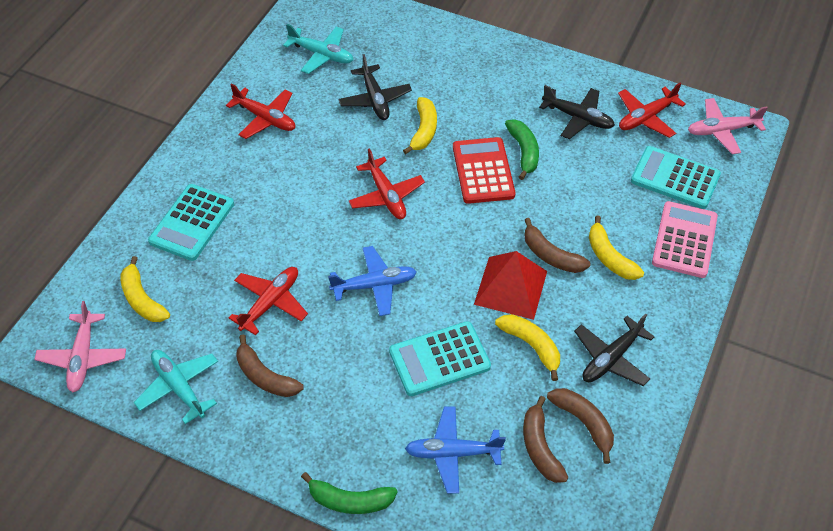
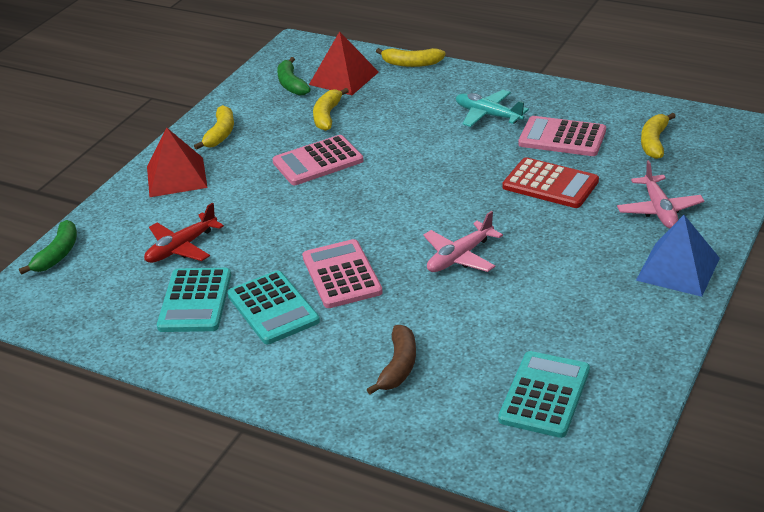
black plane: 3 -> 0
blue plane: 2 -> 0
blue pyramid: 0 -> 1
brown banana: 4 -> 1
pink calculator: 1 -> 3
red plane: 4 -> 1
red pyramid: 1 -> 2
turquoise plane: 2 -> 1

